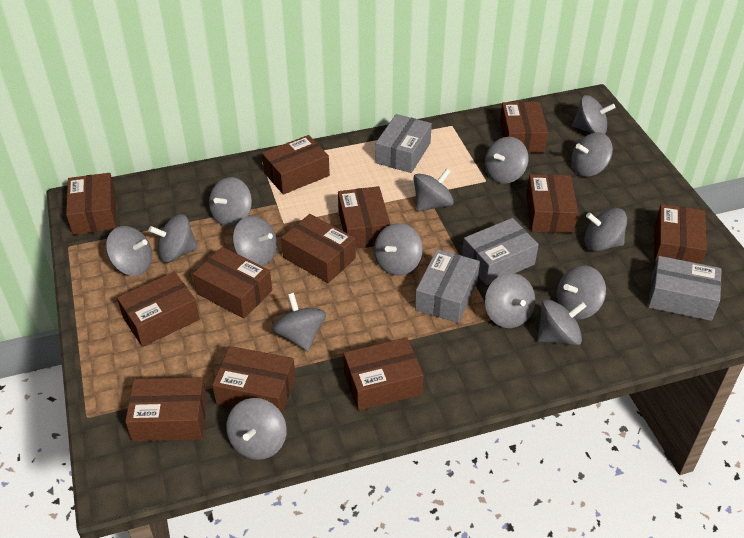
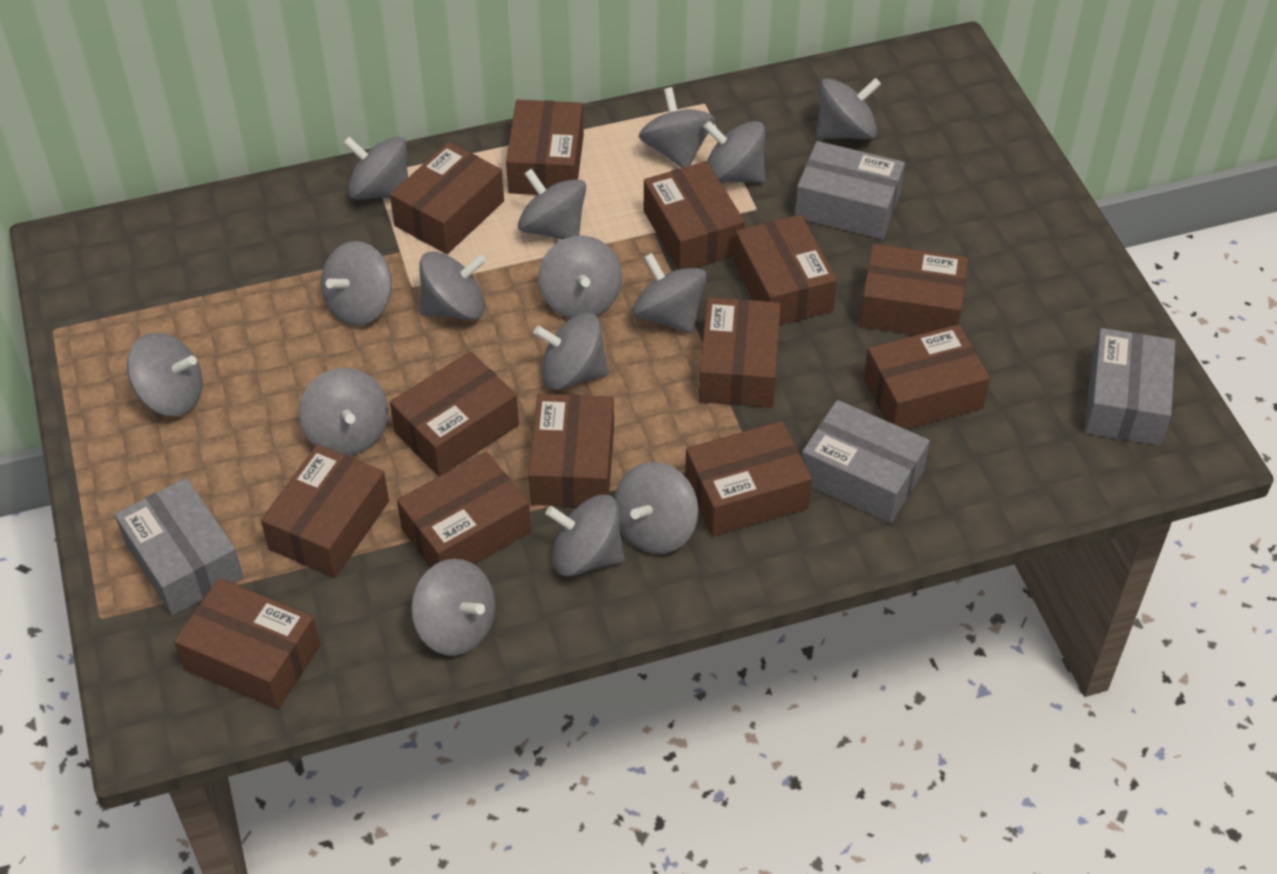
brown box: 12 -> 13

